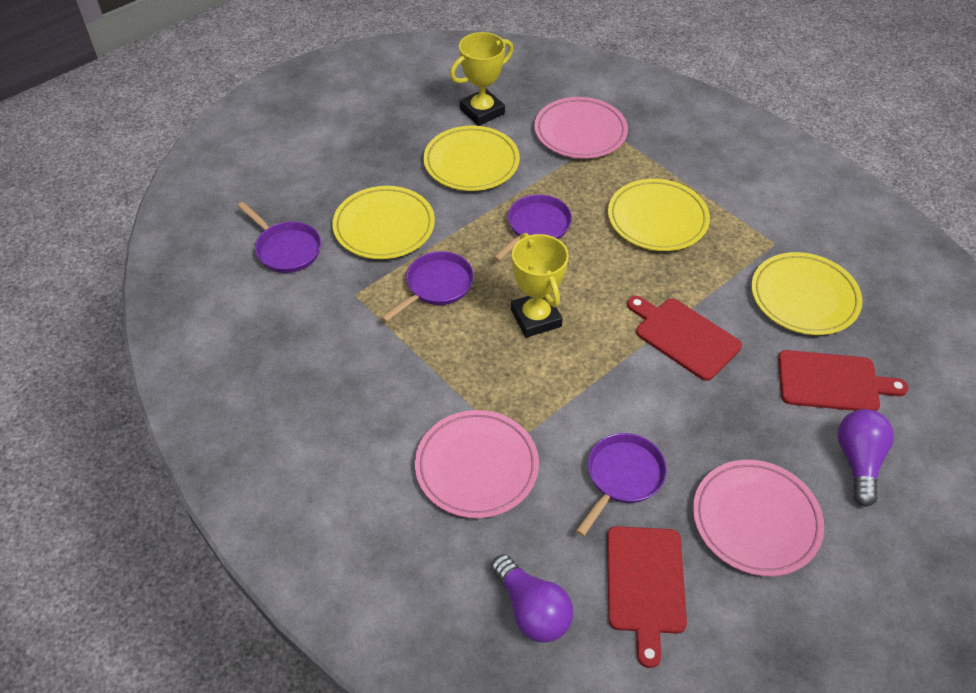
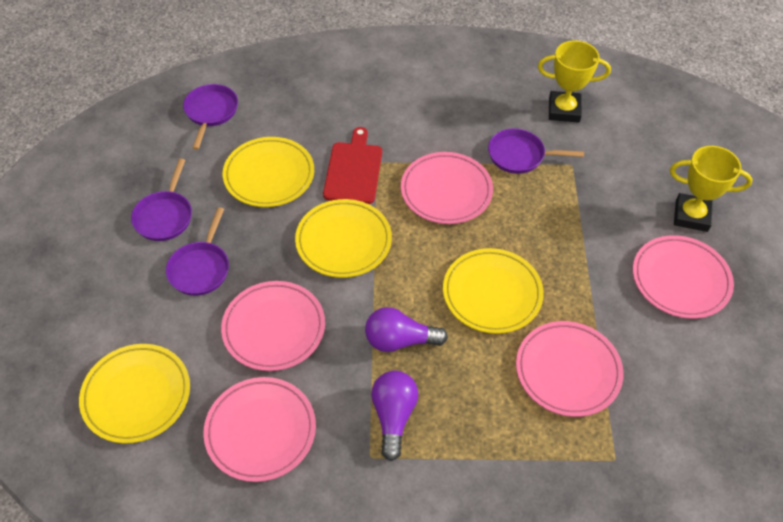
pink plate: 3 -> 5
red cutting board: 3 -> 1

